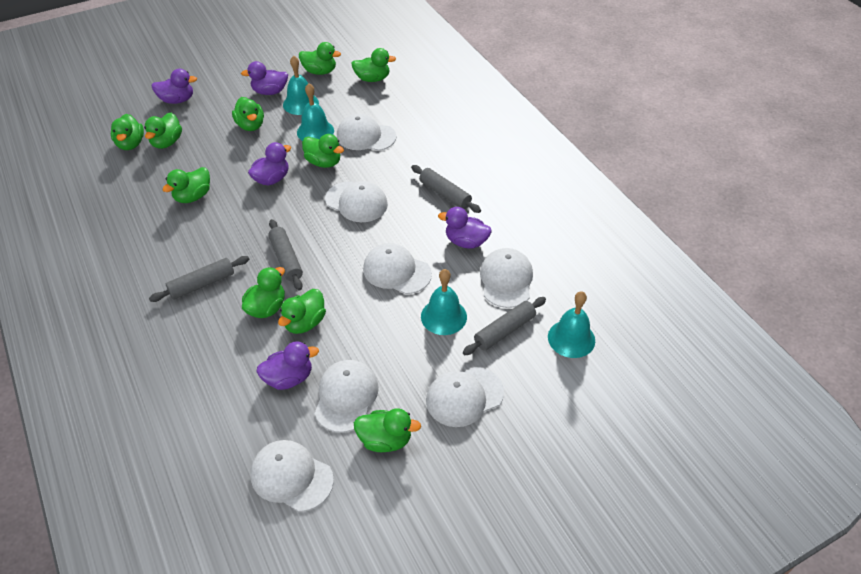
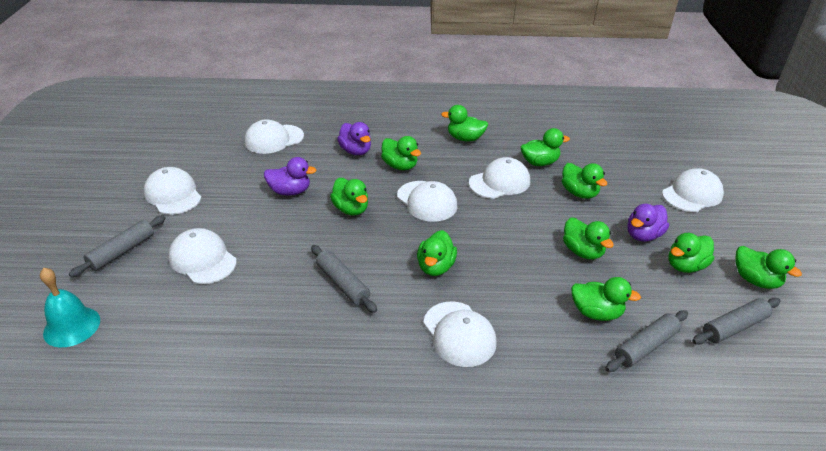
purple duck: 5 -> 3
turquoise bell: 4 -> 1

